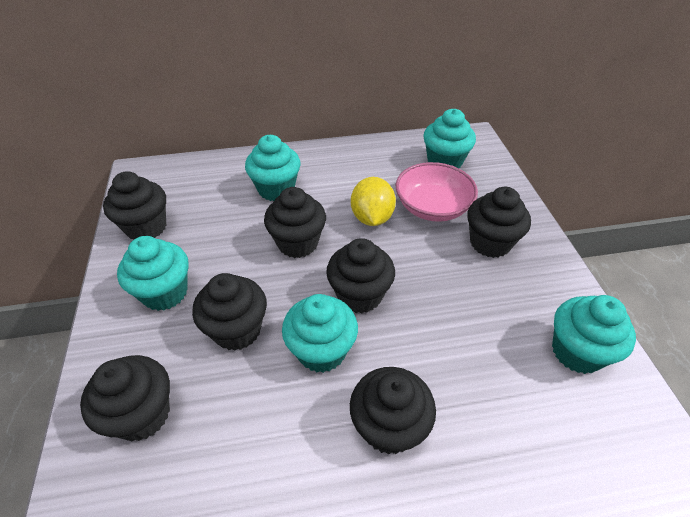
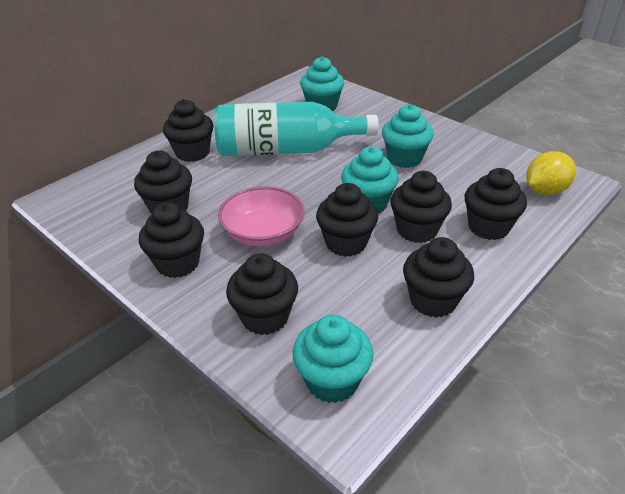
black cupcake: 7 -> 8
turquoise bottle: 0 -> 1
turquoise cupcake: 5 -> 4

